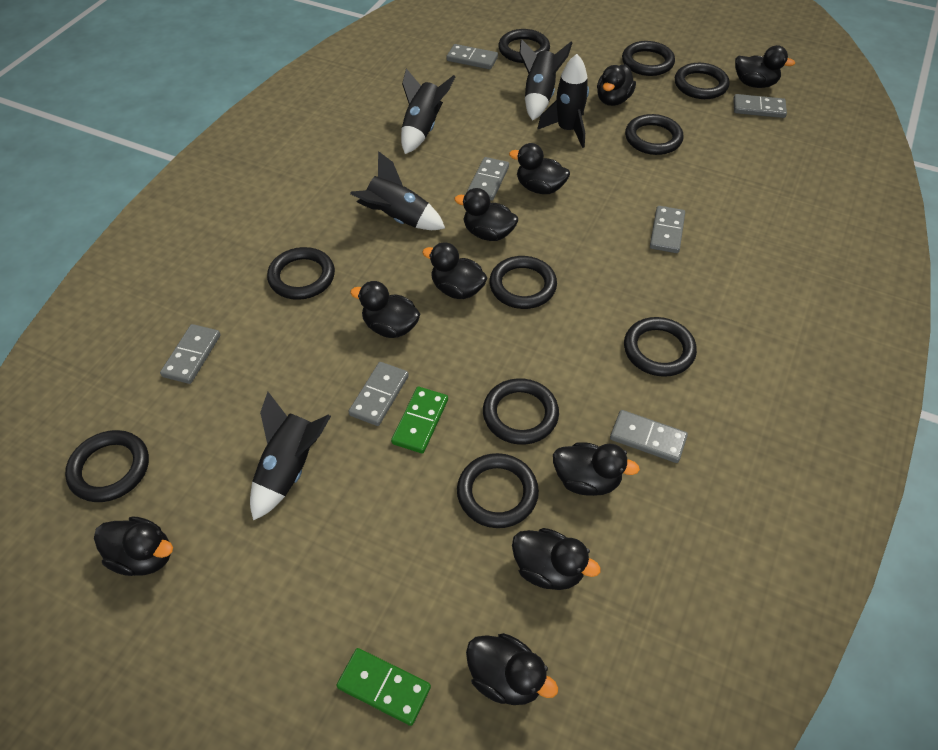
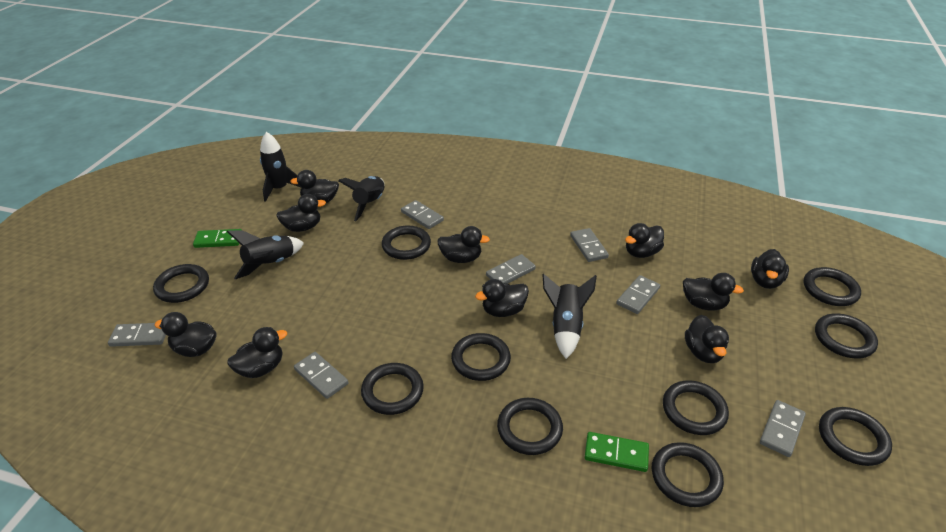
black rocket: 5 -> 4

